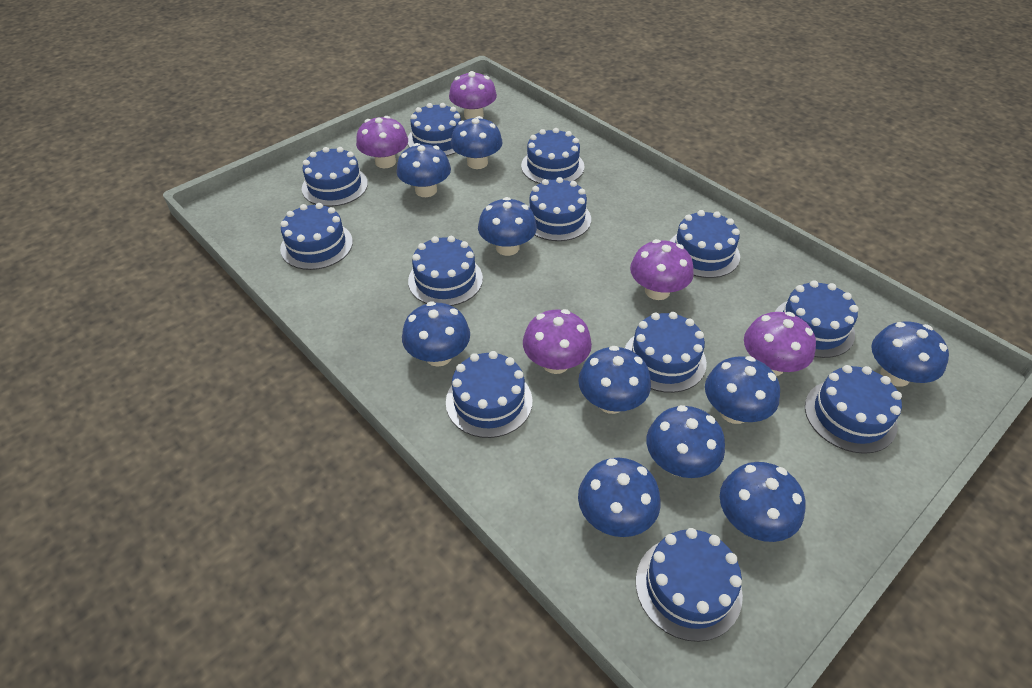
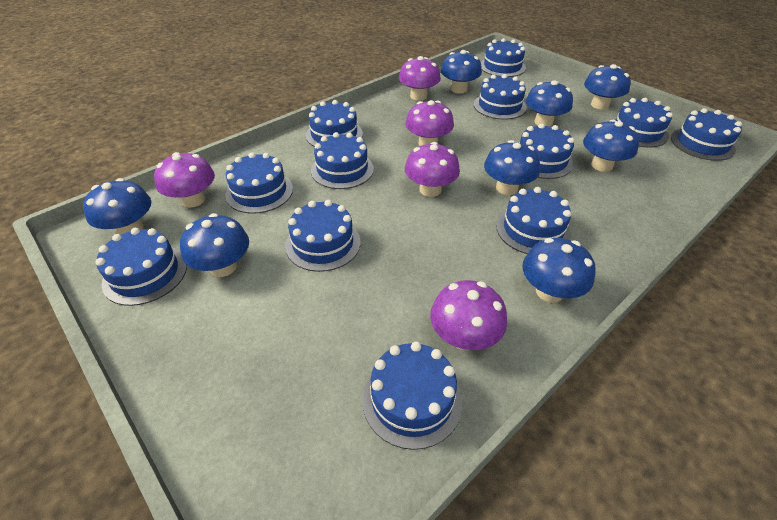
blue mushroom: 10 -> 8

